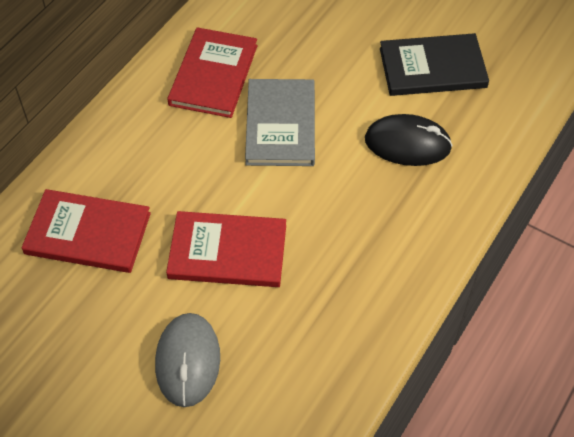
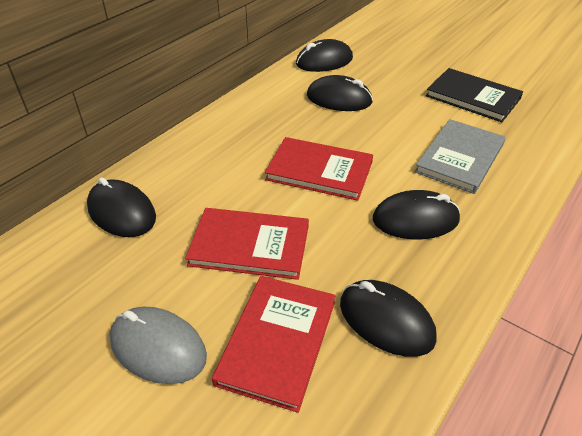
black mouse: 1 -> 5

